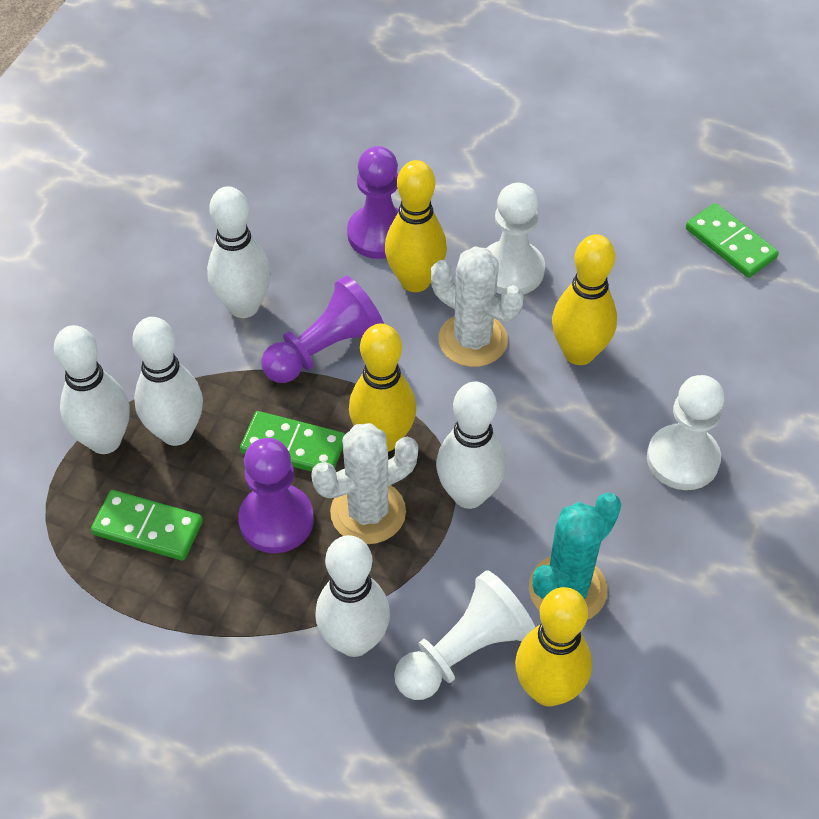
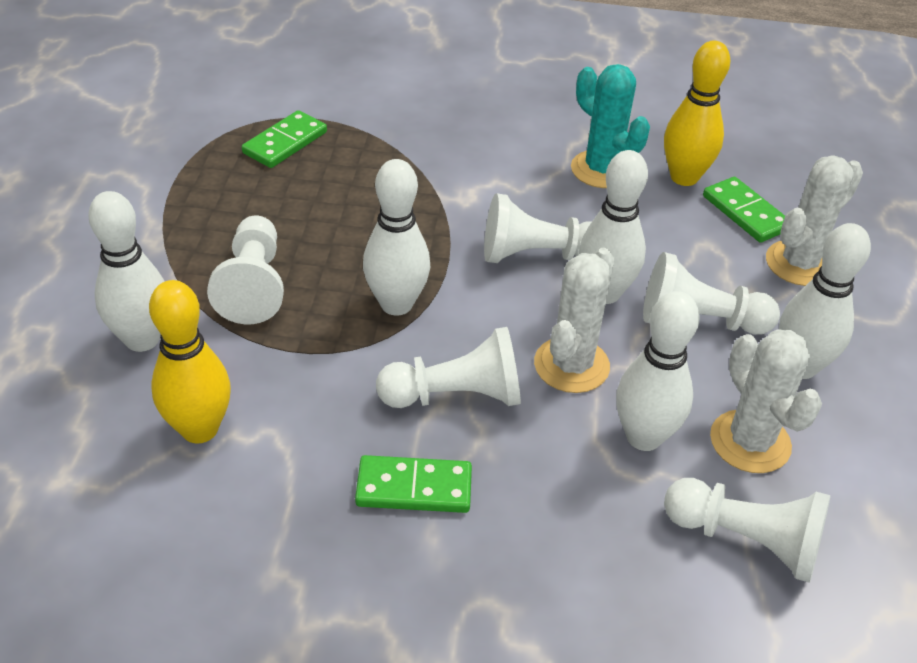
purple pawn: 3 -> 0
white cactus: 2 -> 3
white pawn: 3 -> 5
yellow bowling pin: 4 -> 2

